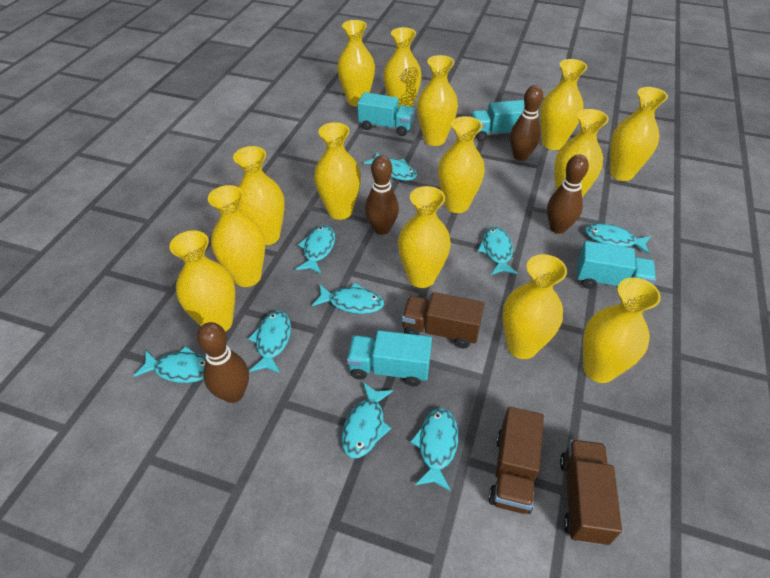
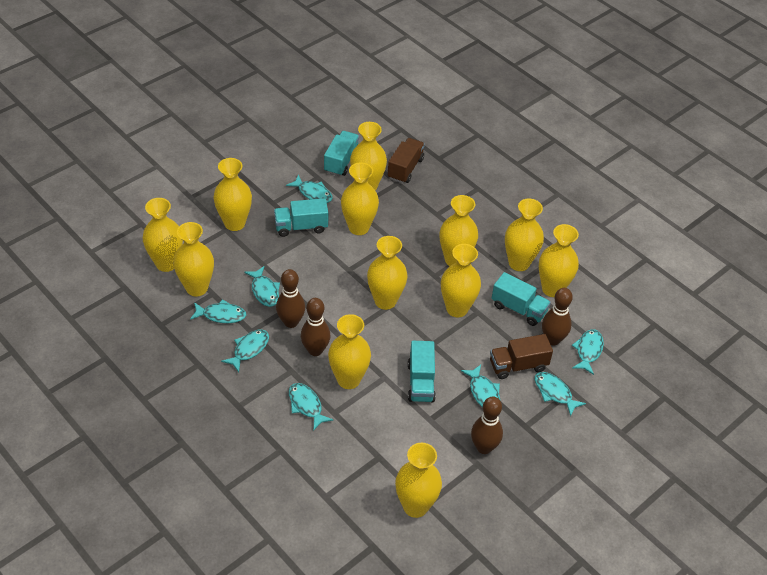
brown truck: 3 -> 2
turquoise fish: 9 -> 8
yellow vase: 14 -> 12

